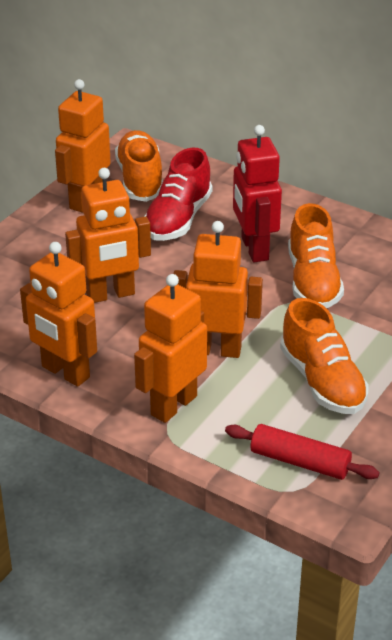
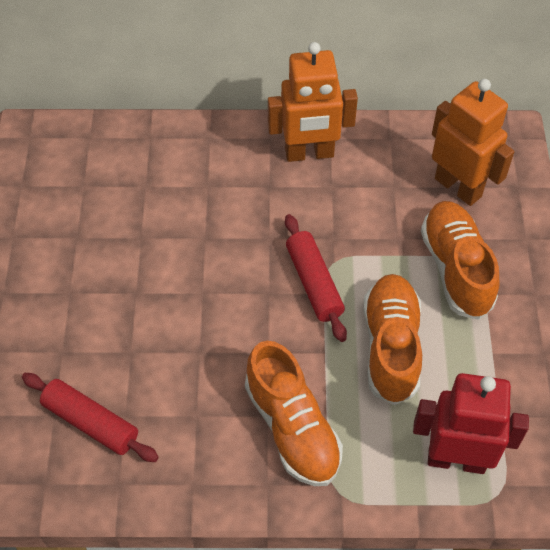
orange robot: 5 -> 2
red rolling pin: 1 -> 2
red shoe: 1 -> 0

